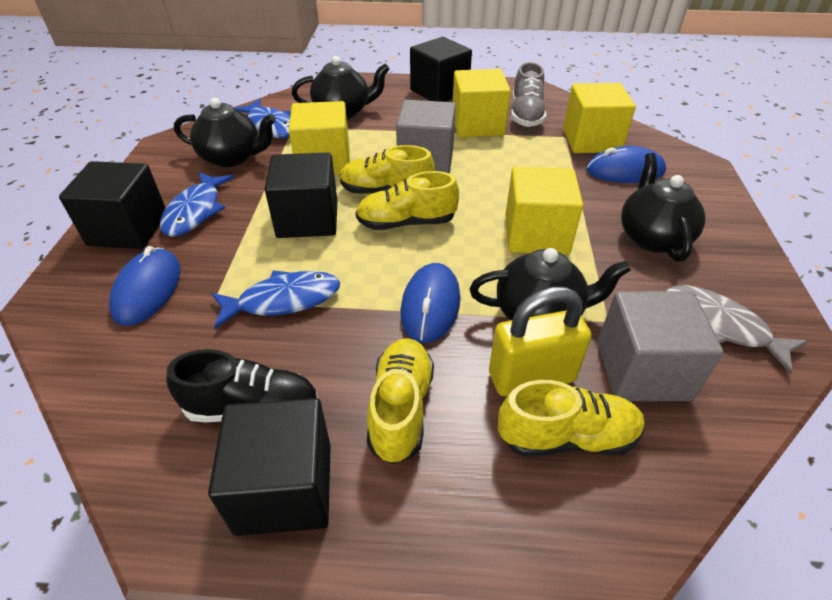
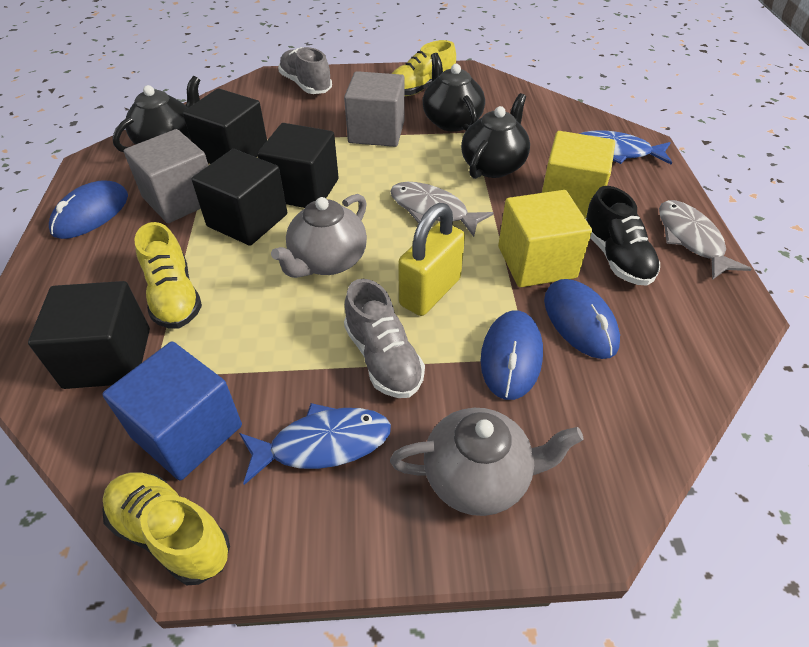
black teapot: 4 -> 3
blue cube: 0 -> 1
blue fish: 3 -> 2
grey fish: 1 -> 2
grey shoe: 1 -> 2
grey teapot: 0 -> 2
yellow cube: 4 -> 2
yellow shoe: 4 -> 3

